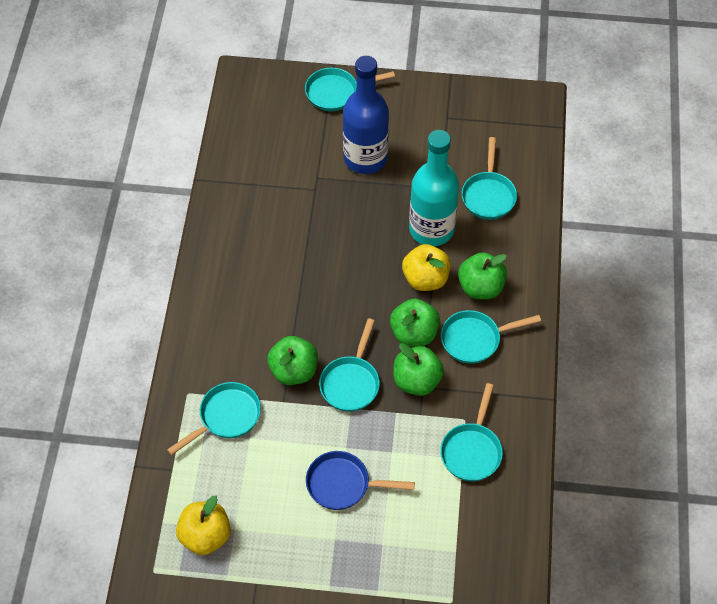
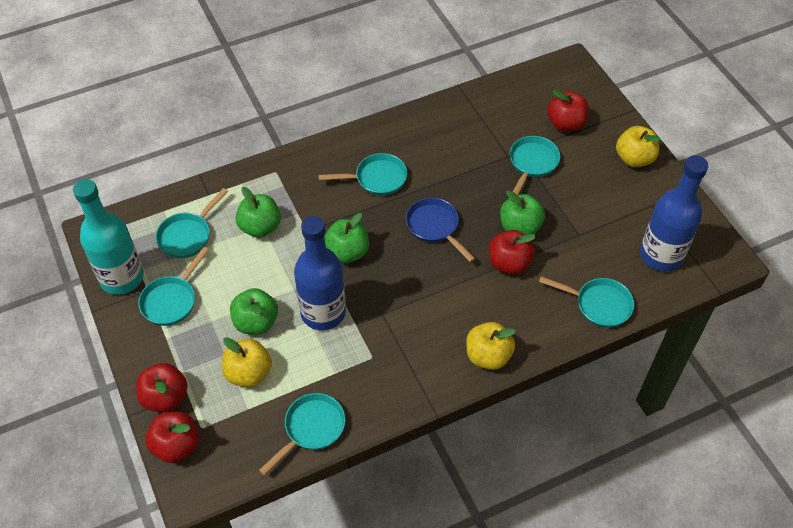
blue bottle: 1 -> 2
red apple: 0 -> 4
yellow apple: 2 -> 3

